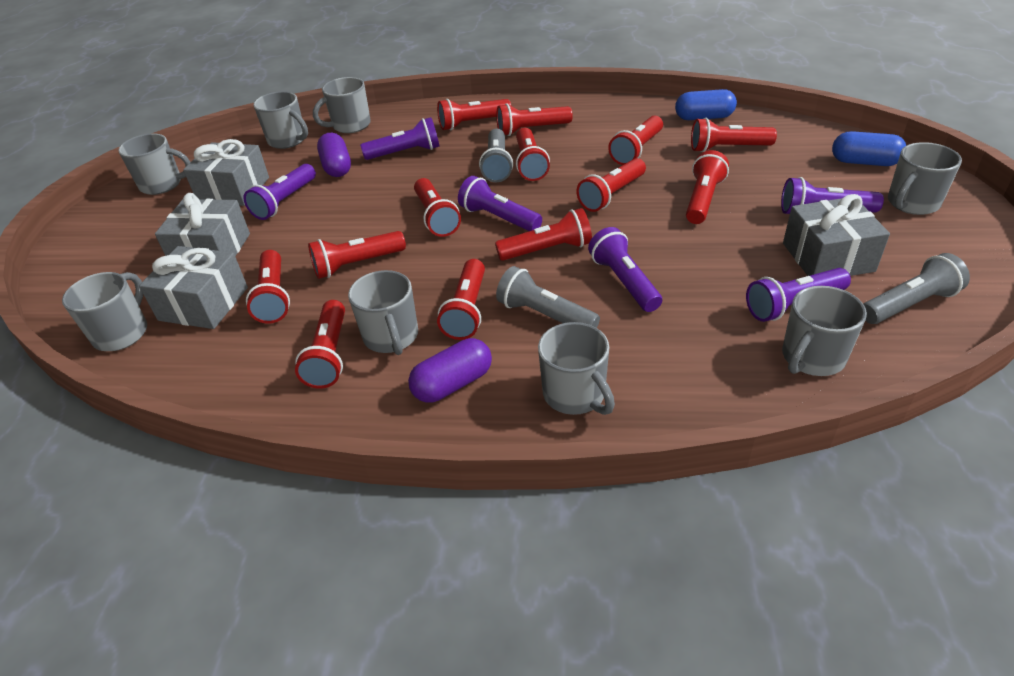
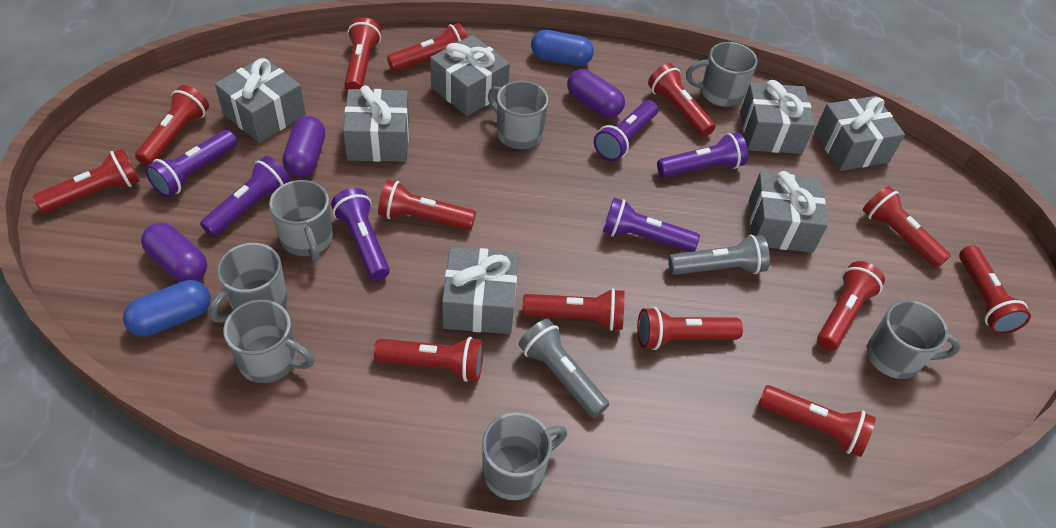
grey flashlight: 3 -> 2
grey gift: 4 -> 7
grey mug: 8 -> 7
purple capsule: 2 -> 3

